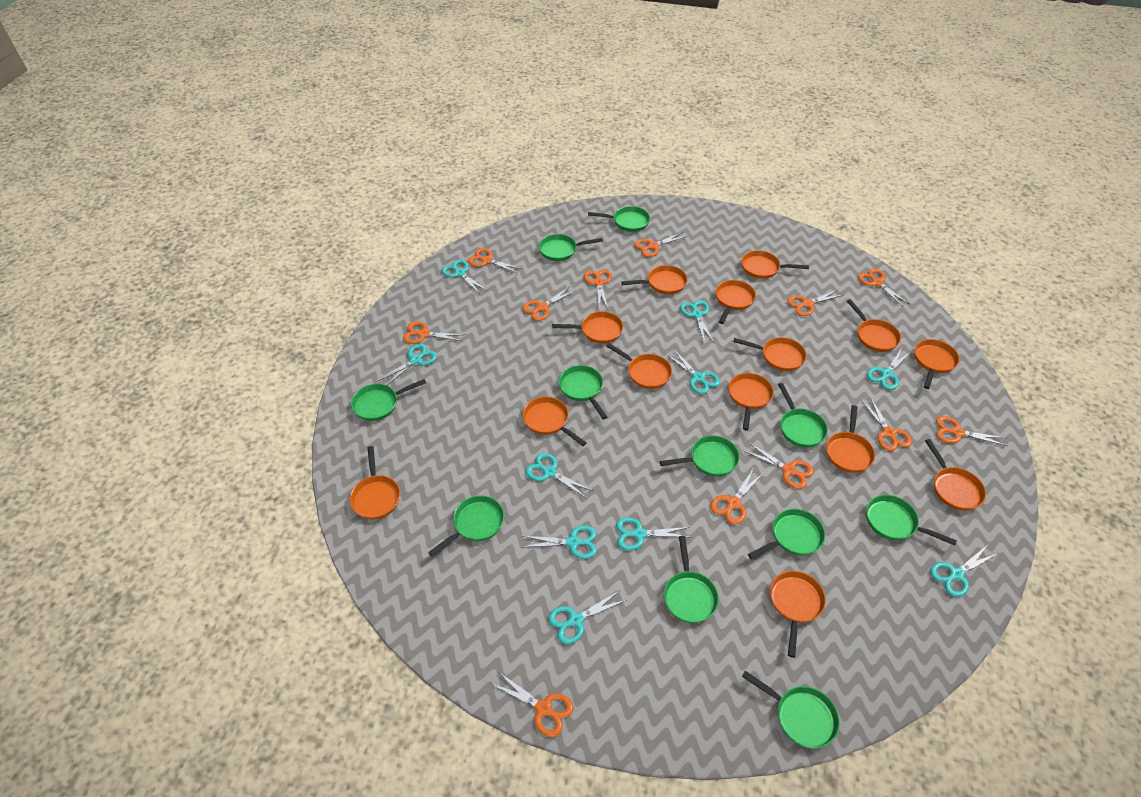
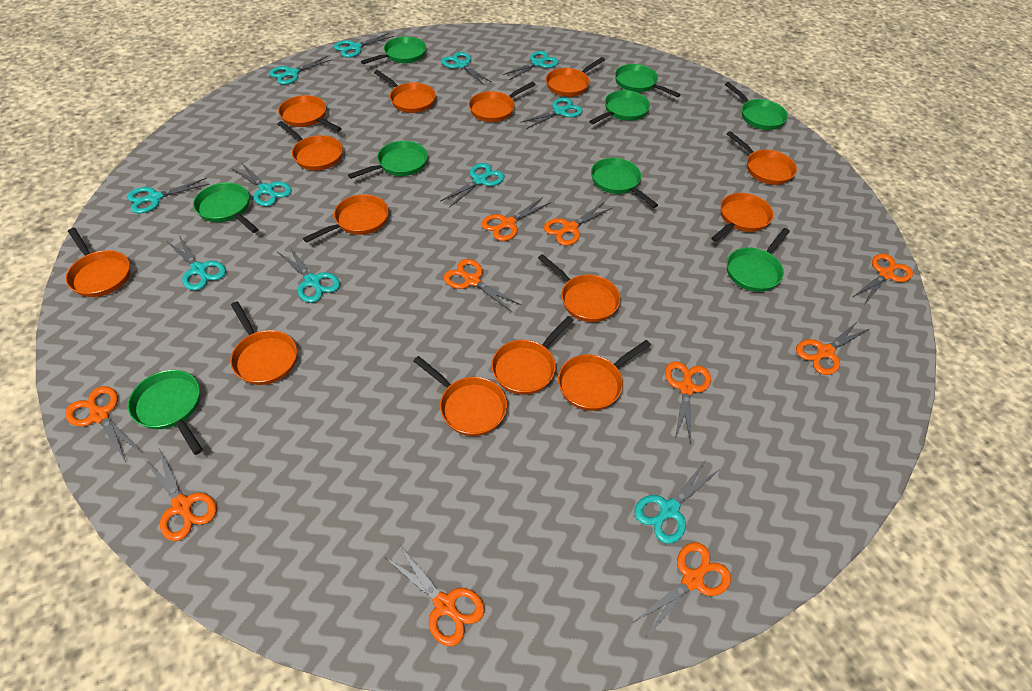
green pan: 11 -> 9
orange scissors: 12 -> 10
turquoise scissors: 10 -> 11

